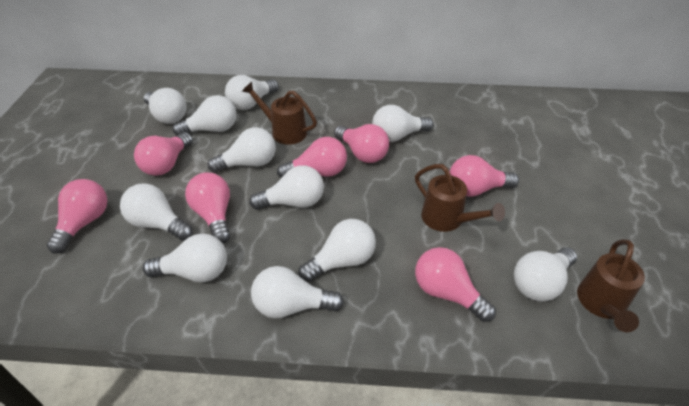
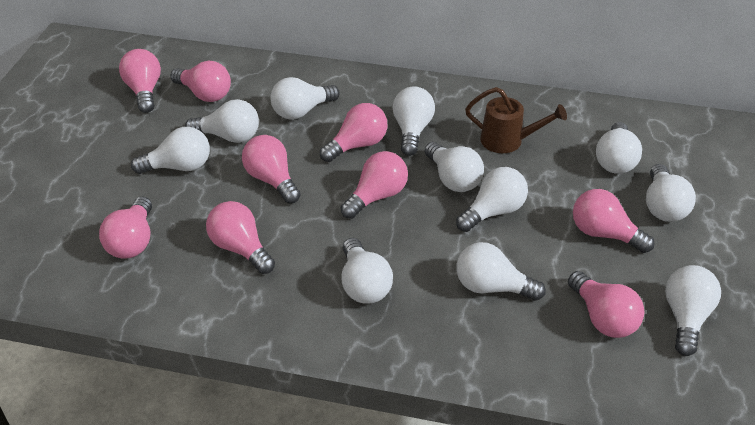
brown watering can: 3 -> 1
pink light bulb: 7 -> 9

